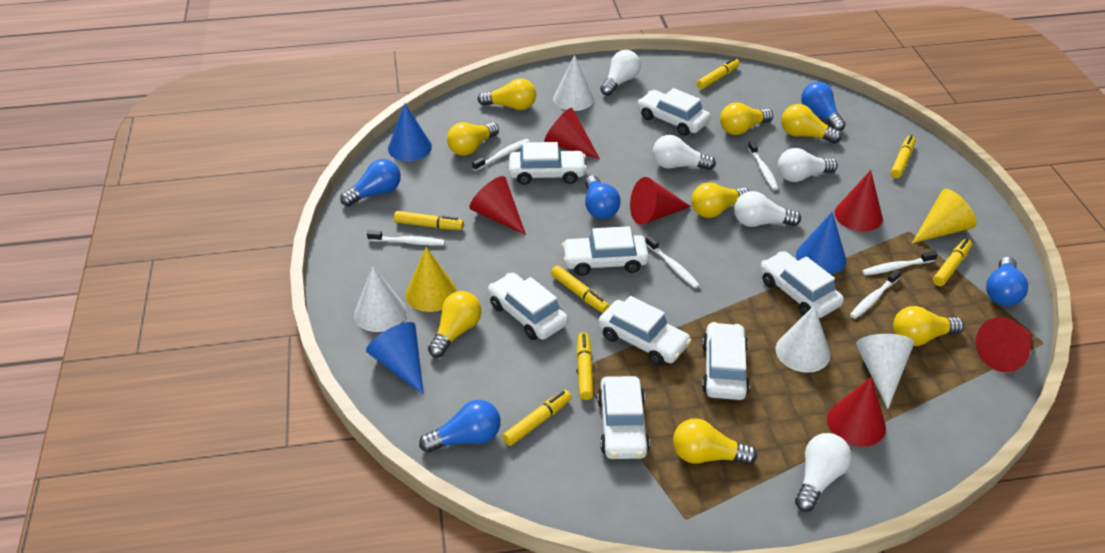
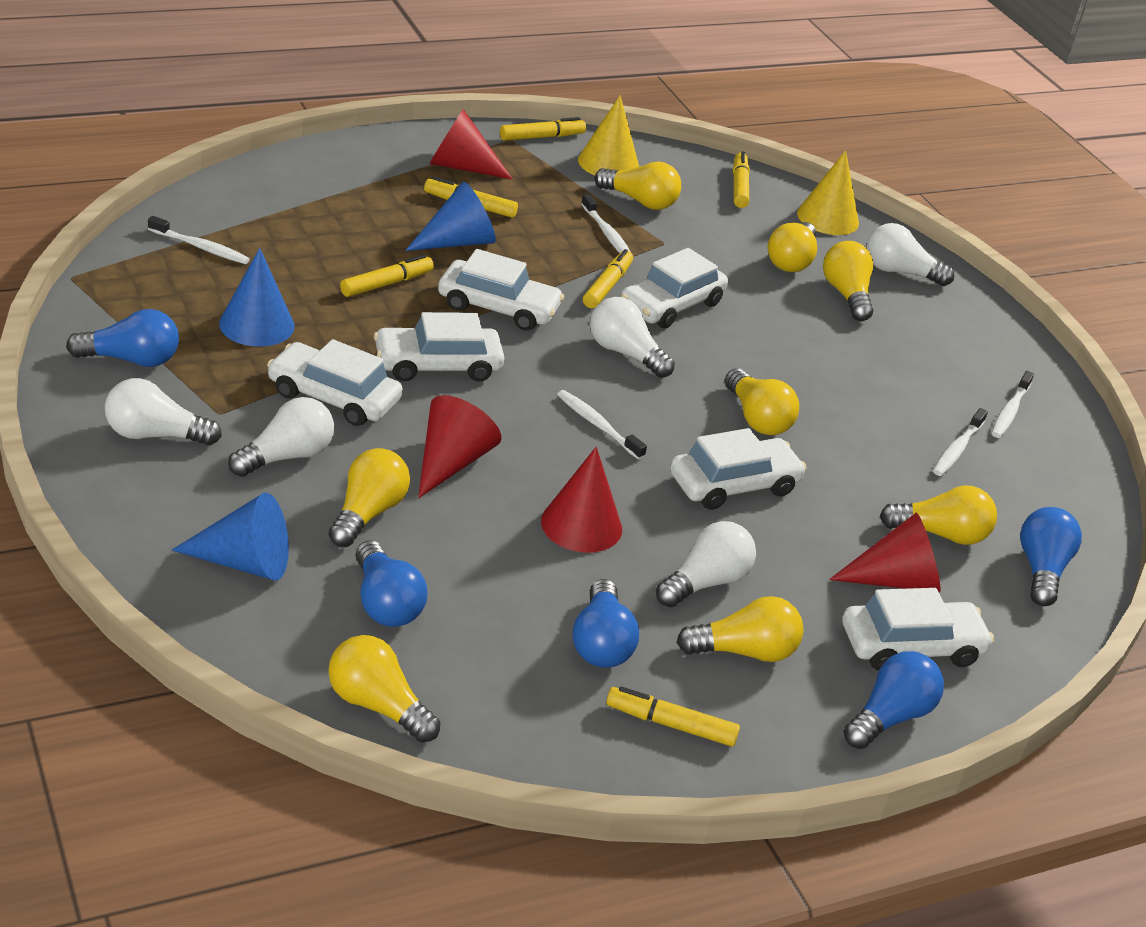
red cone: 6 -> 4
white car: 8 -> 6
white cone: 4 -> 0
white toothbrush: 6 -> 5
yellow marker: 7 -> 6

